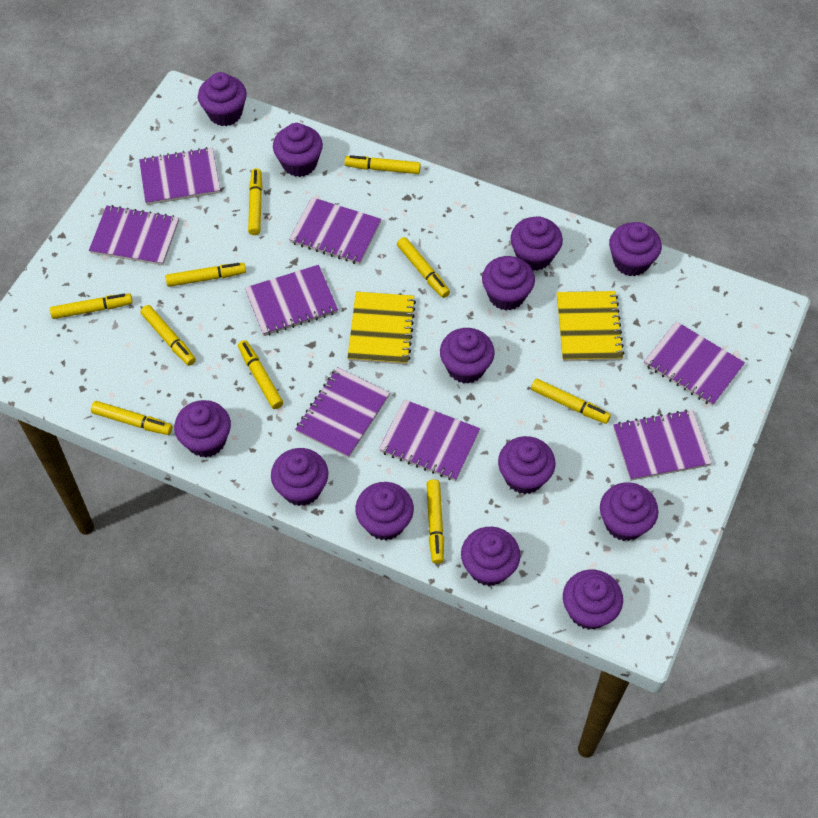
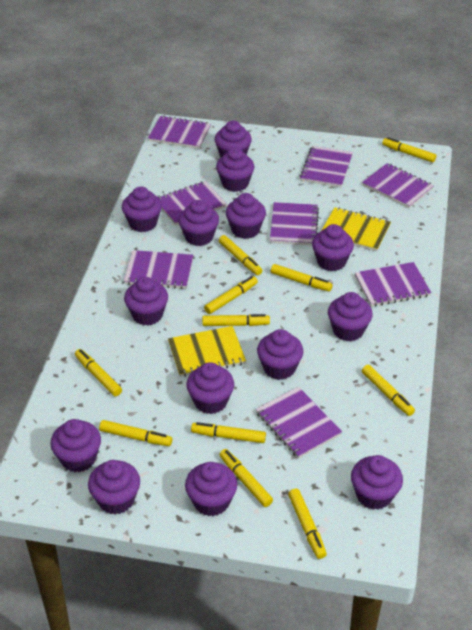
purple cupcake: 13 -> 14
yellow marker: 10 -> 11

